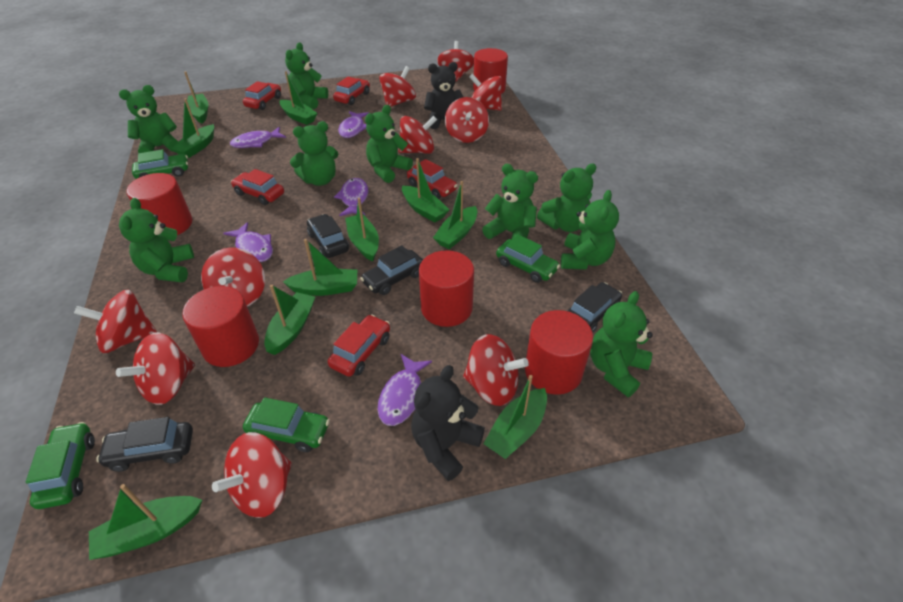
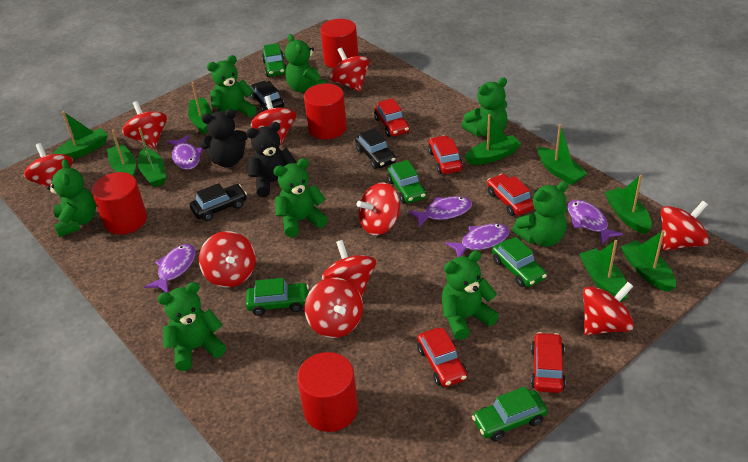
black car: 4 -> 3
green boat: 10 -> 9
green car: 4 -> 5
green teddy bear: 9 -> 8
red cylinder: 5 -> 4

